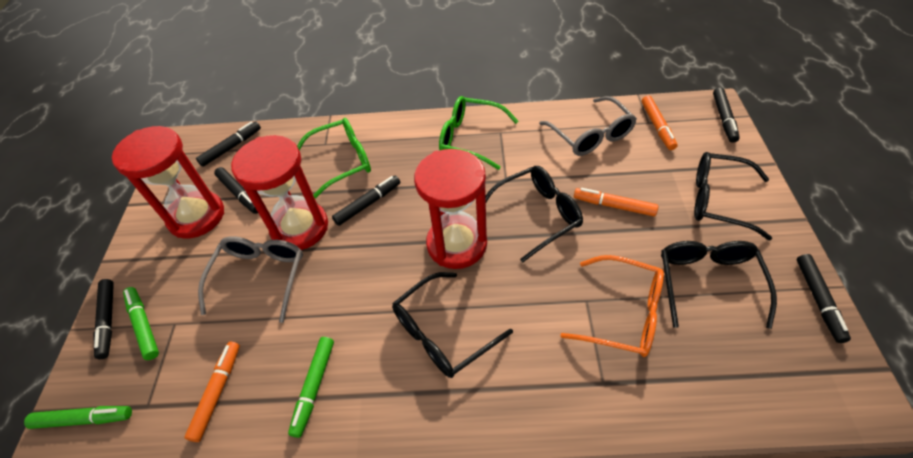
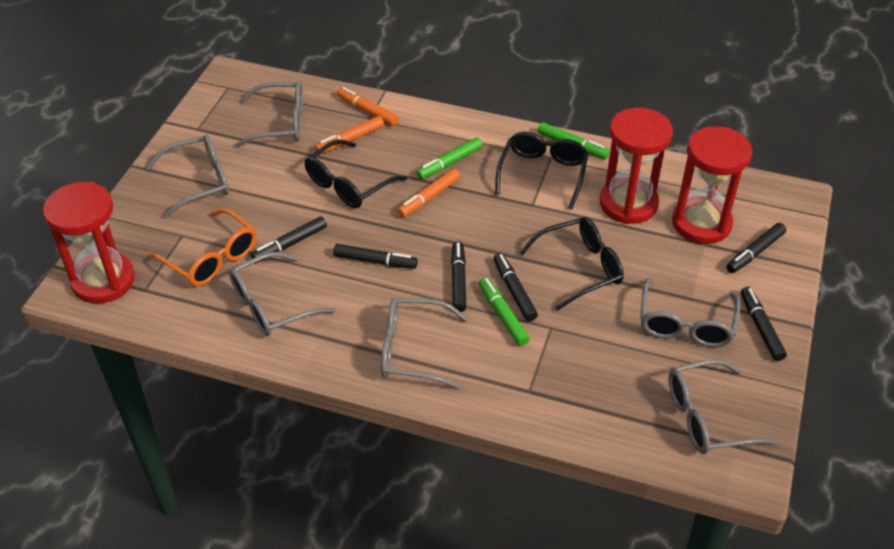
black glasses: 4 -> 3
green glasses: 2 -> 0
grey glasses: 2 -> 6

